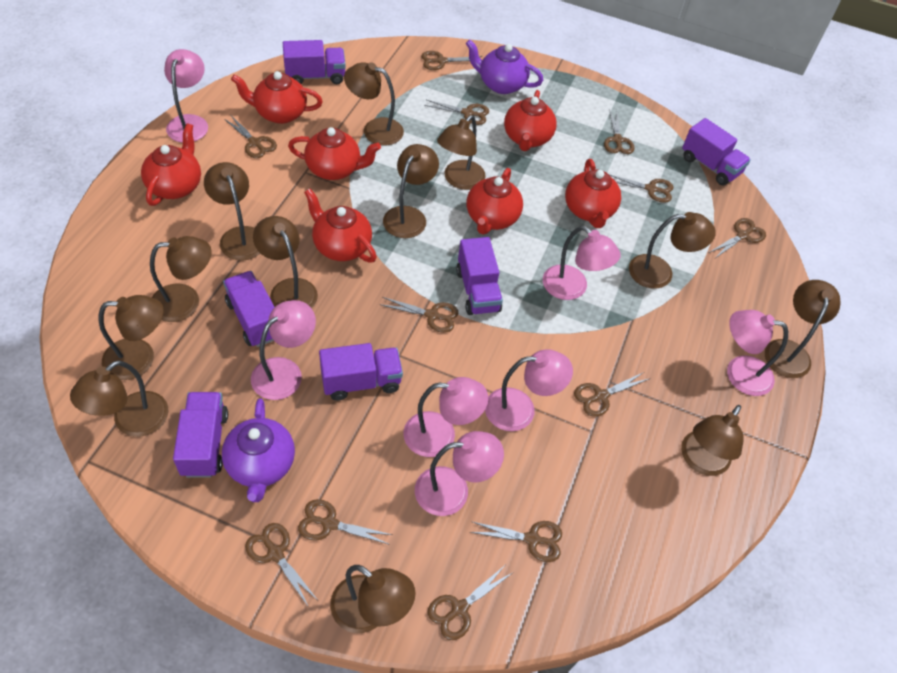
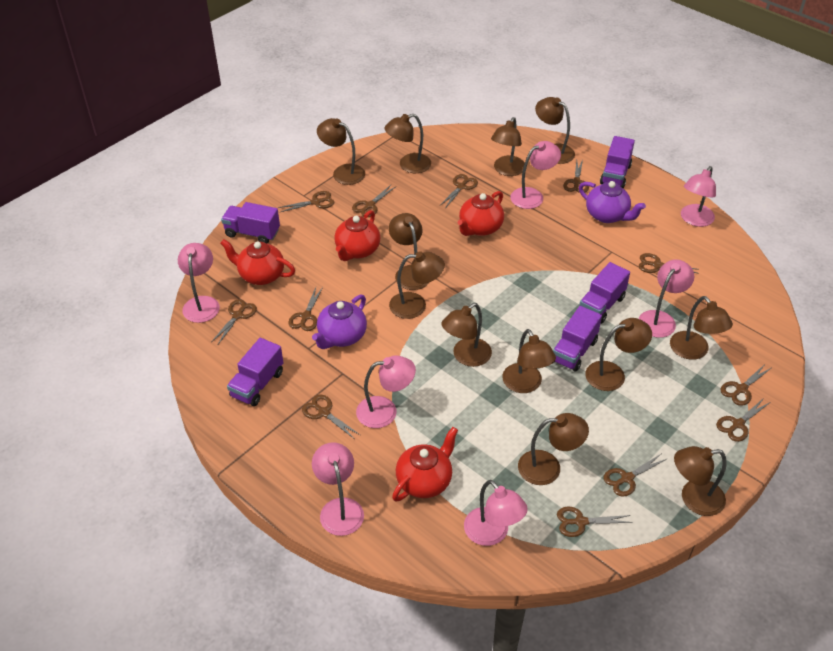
purple truck: 6 -> 5
red teapot: 7 -> 4

